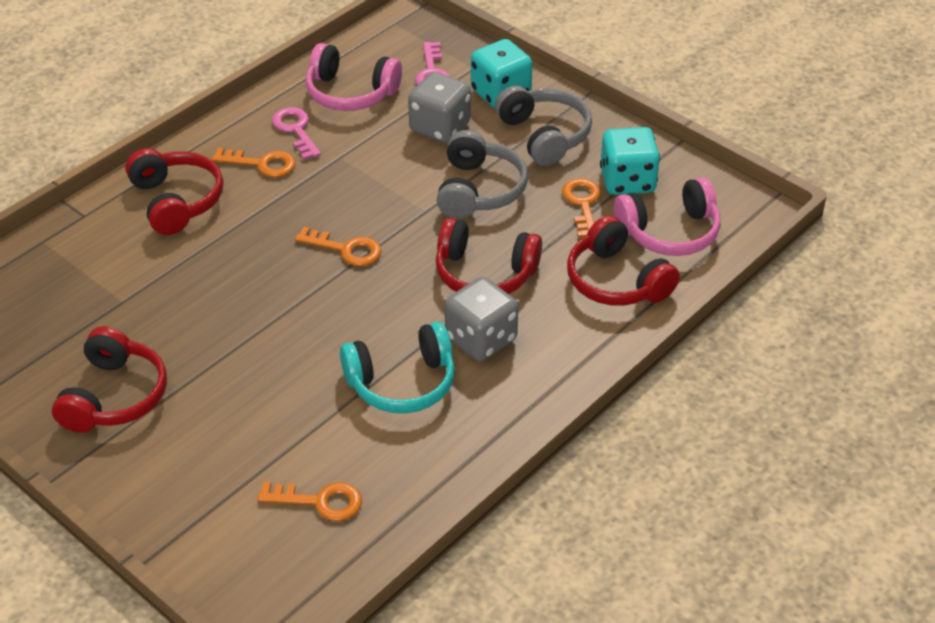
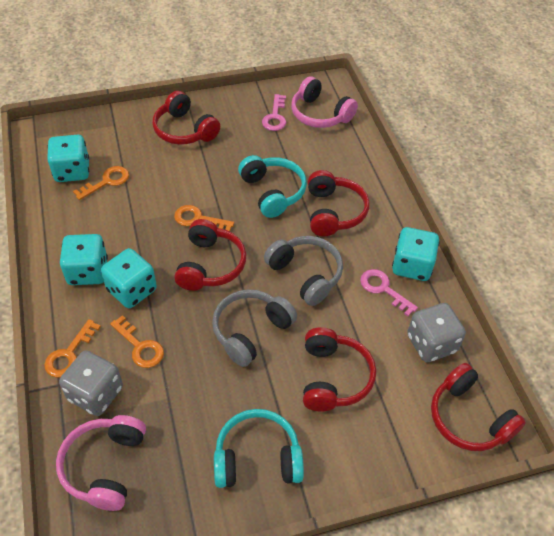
red headphones: 4 -> 5
turquoise dice: 2 -> 4
turquoise headphones: 1 -> 2

